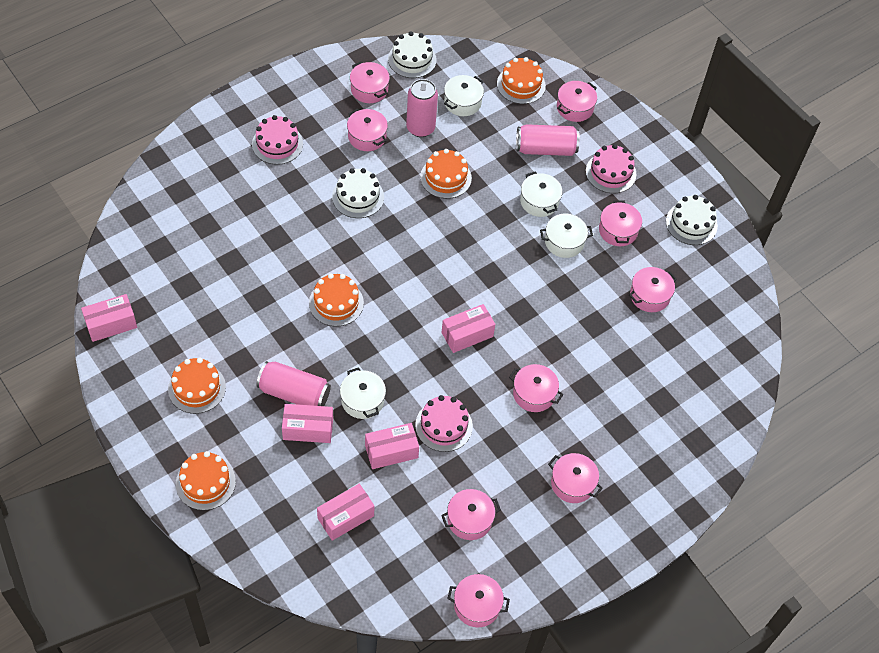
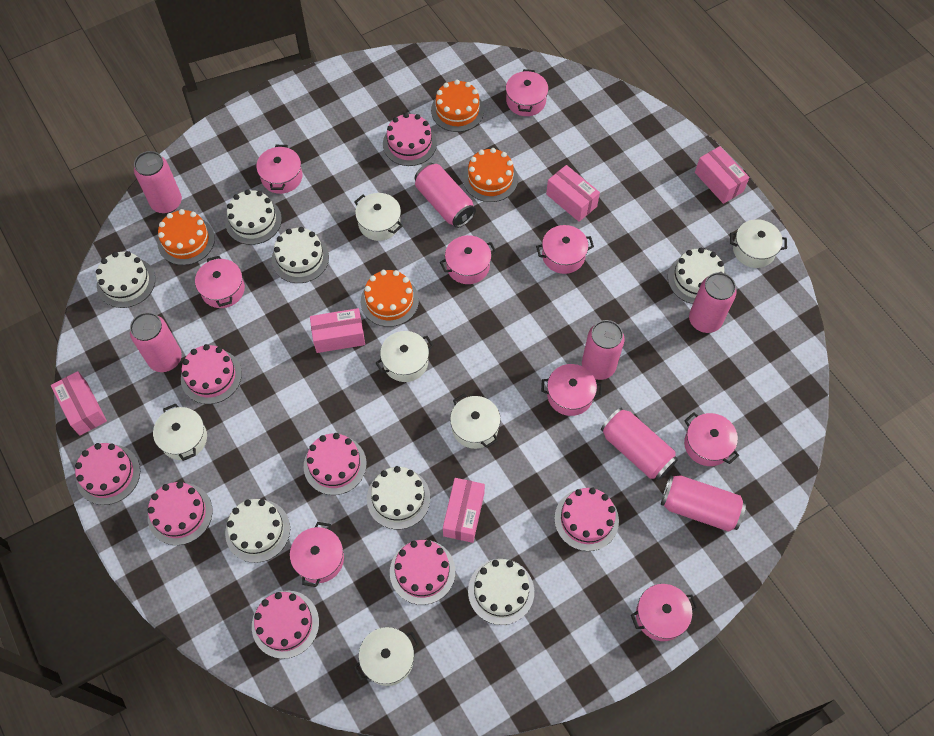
orange cake: 5 -> 4
pink cake: 3 -> 8
pink can: 3 -> 7
white cake: 3 -> 7
white pot: 4 -> 6

